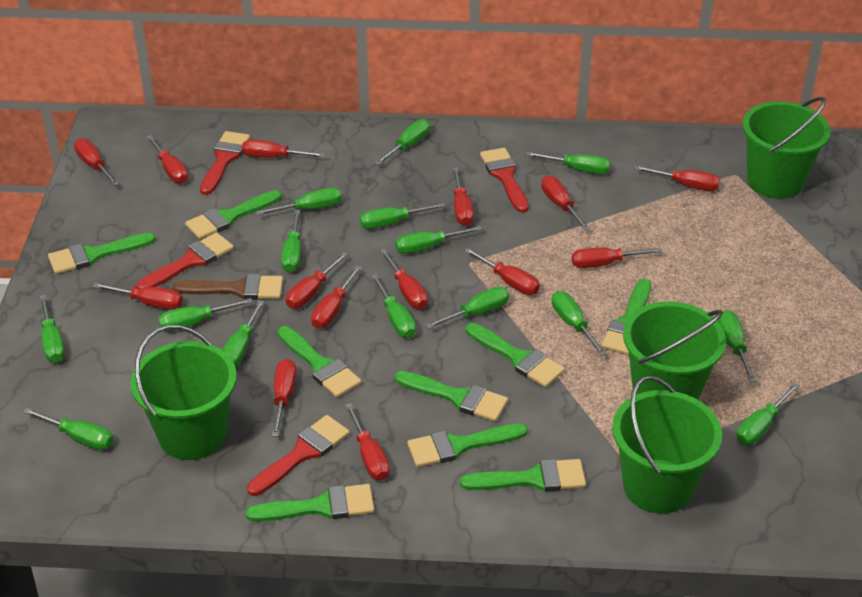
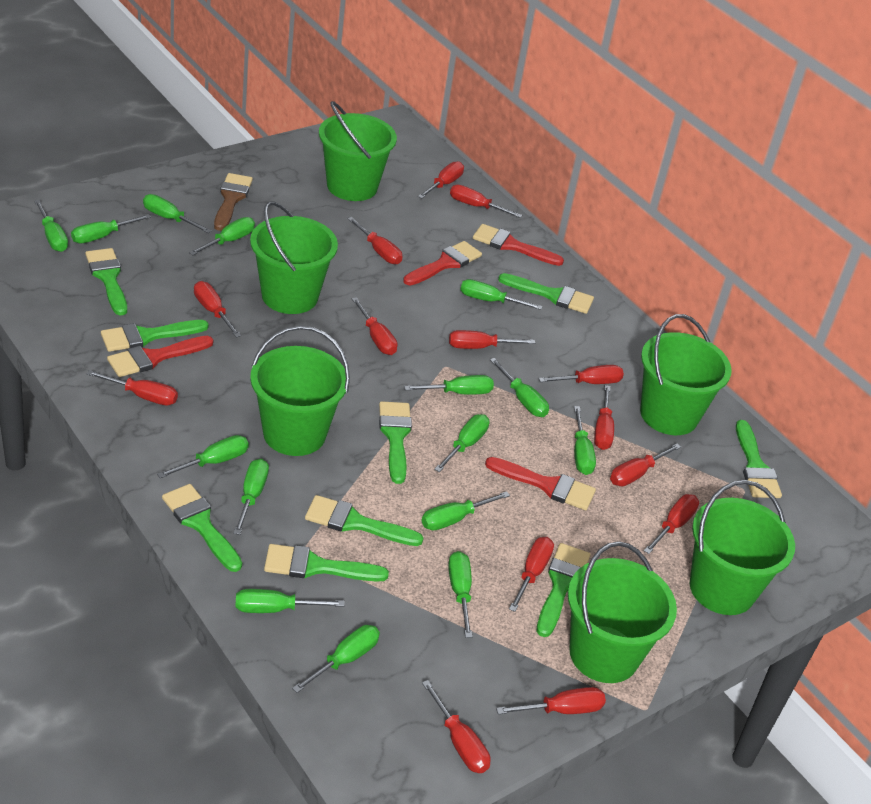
green bucket: 4 -> 6

